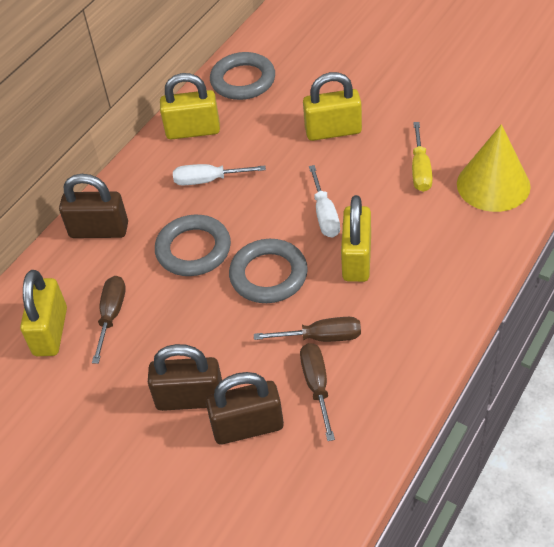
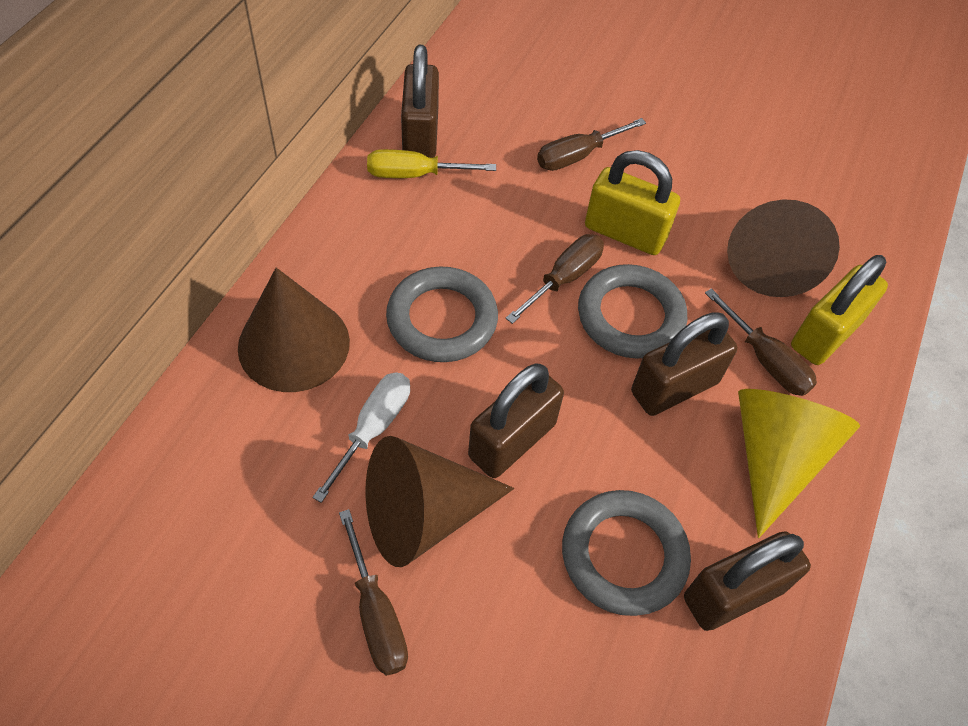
brown cone: 0 -> 3
brown padlock: 3 -> 4
brown screwdriver: 3 -> 4
white screwdriver: 2 -> 1
yellow padlock: 4 -> 2

